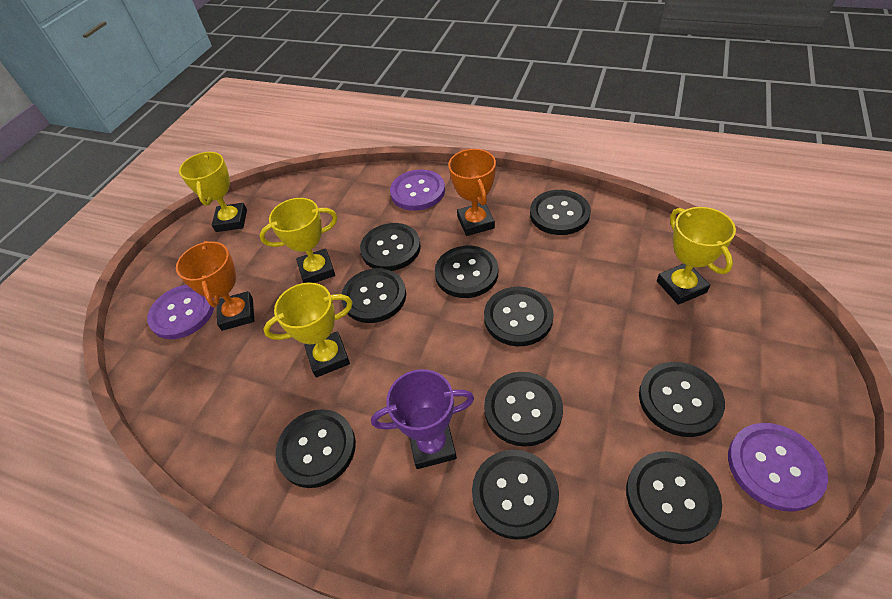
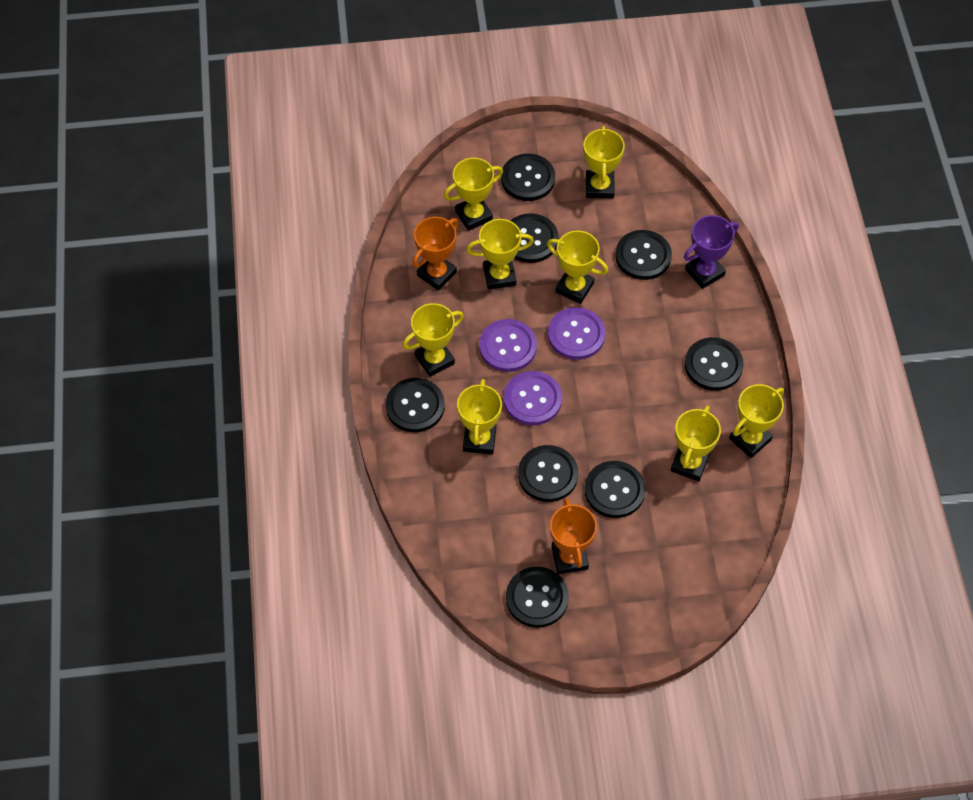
black button: 10 -> 8
yellow trophy: 4 -> 8

